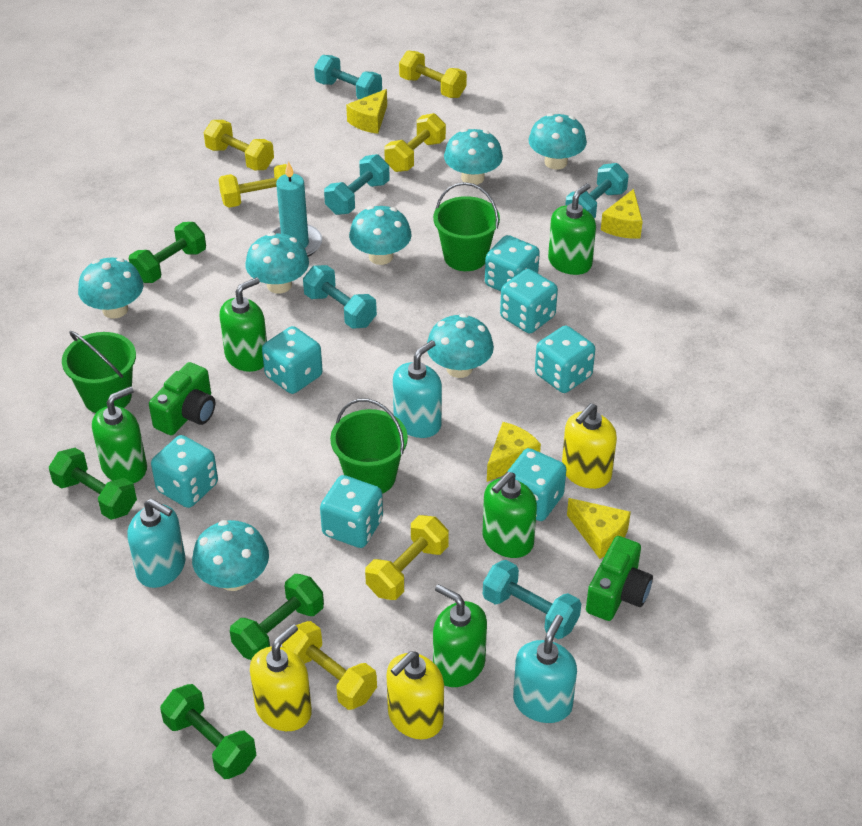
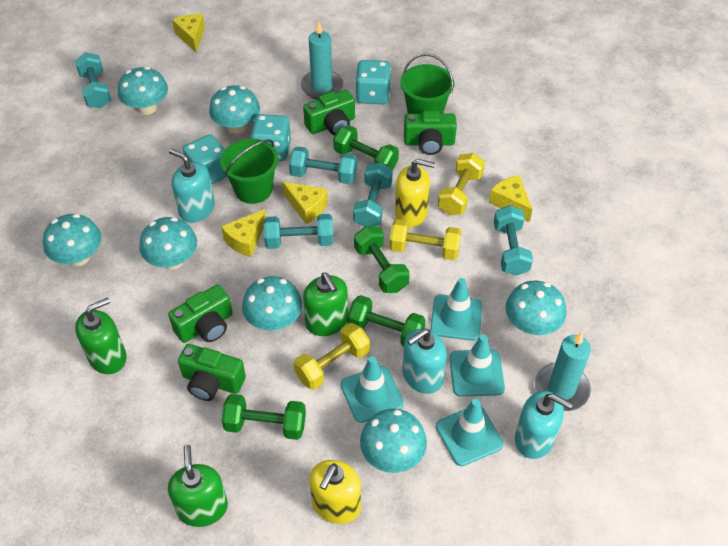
green bucket: 3 -> 2
green camera: 2 -> 4
green soap dispenser: 5 -> 3
turquoise candle: 1 -> 2
turquoise dice: 7 -> 3
turquoise traffic cone: 0 -> 4
yellow dumbbell: 6 -> 3
yellow soap dispenser: 3 -> 2

